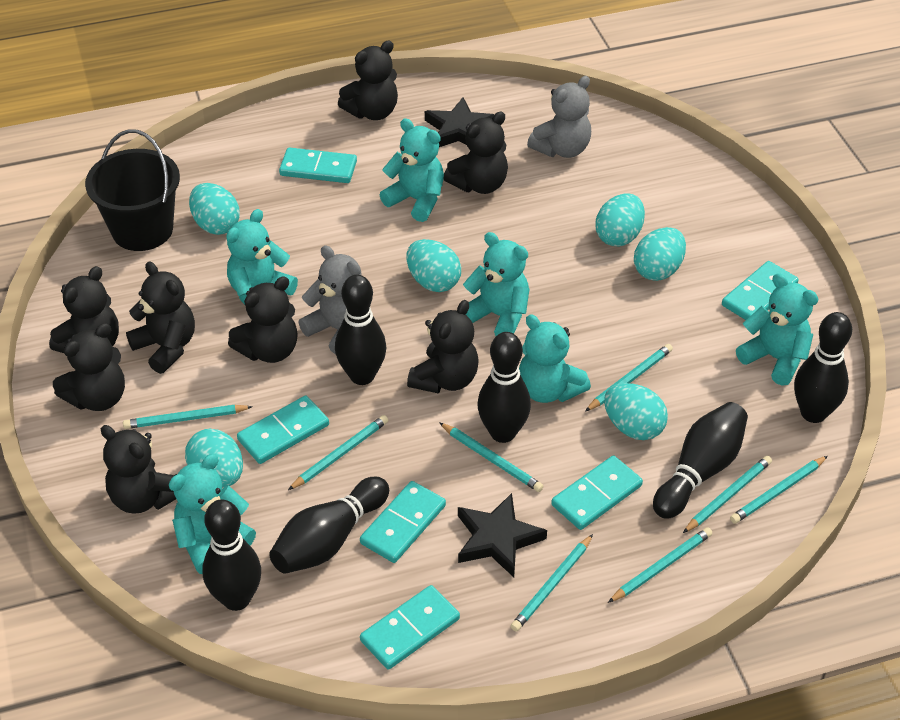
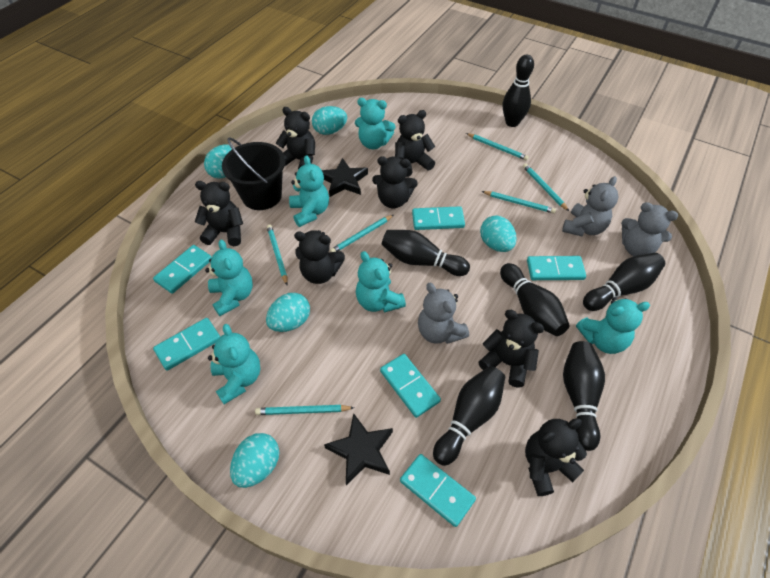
black teddy bear: 8 -> 7
grey teddy bear: 2 -> 3
turquoise egg: 6 -> 5
turquoise pencil: 8 -> 6

